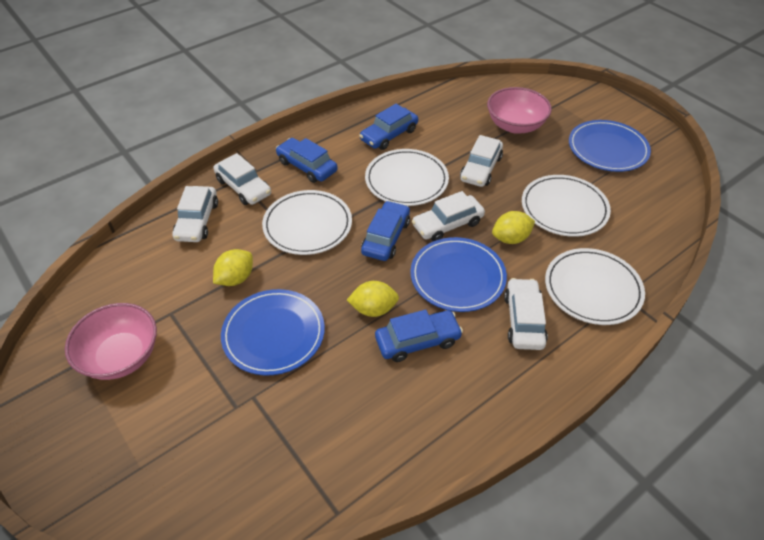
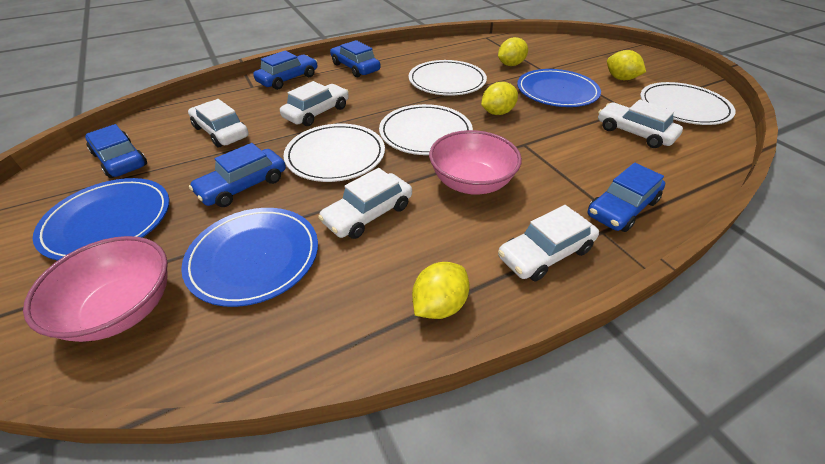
blue car: 4 -> 5
yellow lemon: 3 -> 4

